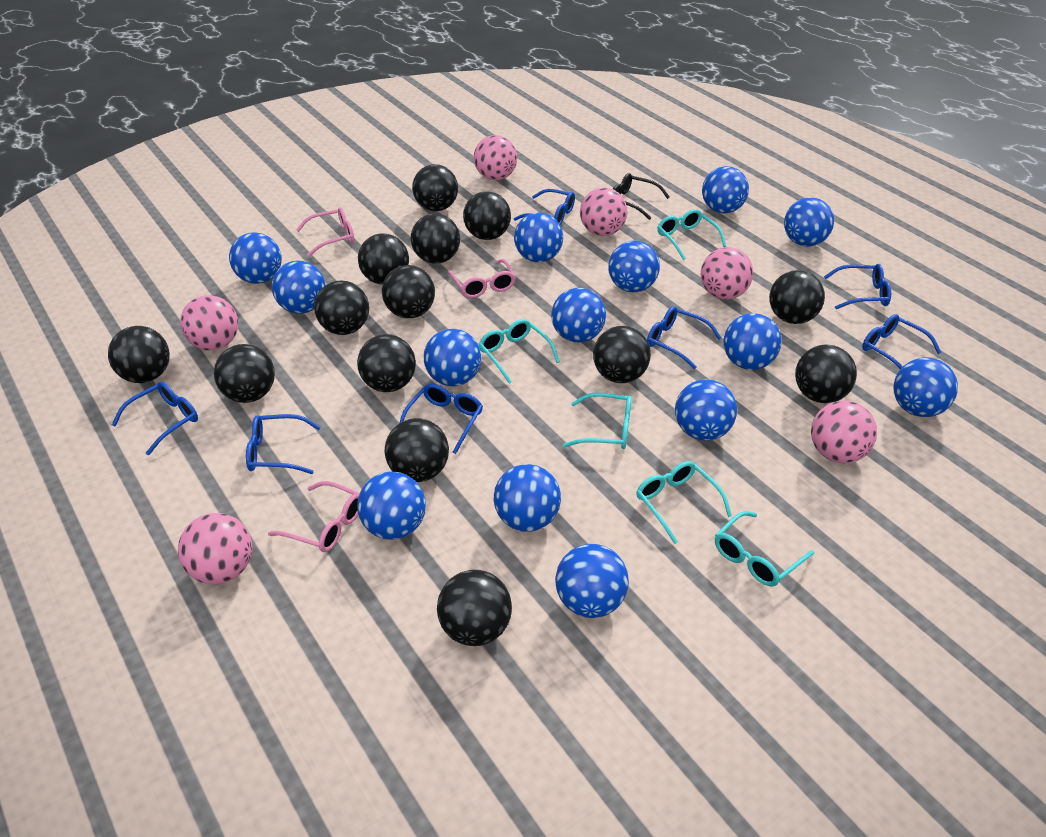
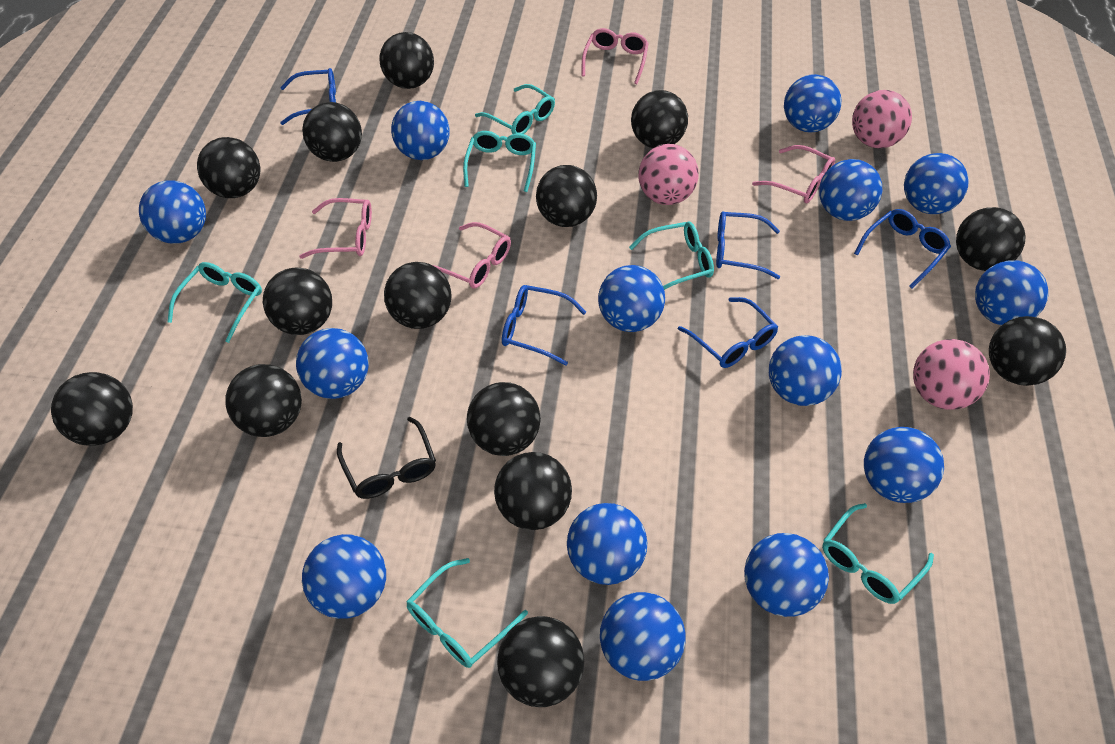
blue glasses: 7 -> 5
pink ball: 6 -> 3
pink glasses: 3 -> 4
turquoise glasses: 5 -> 6

